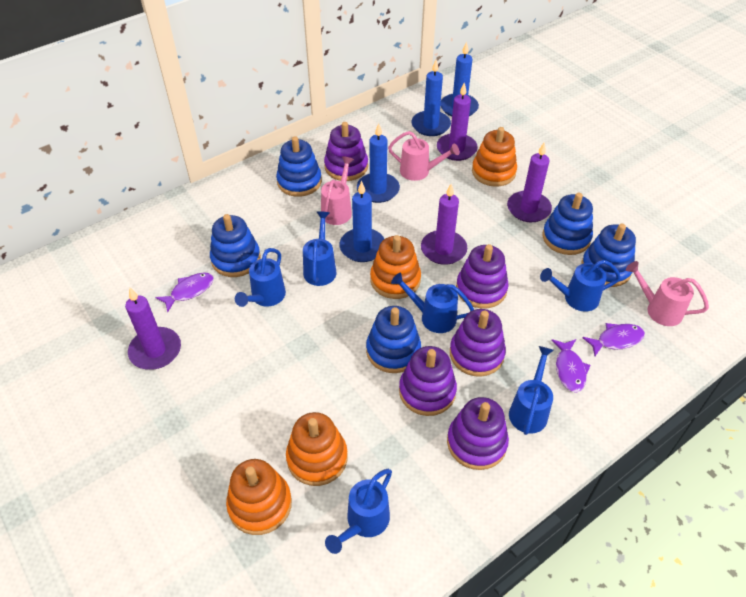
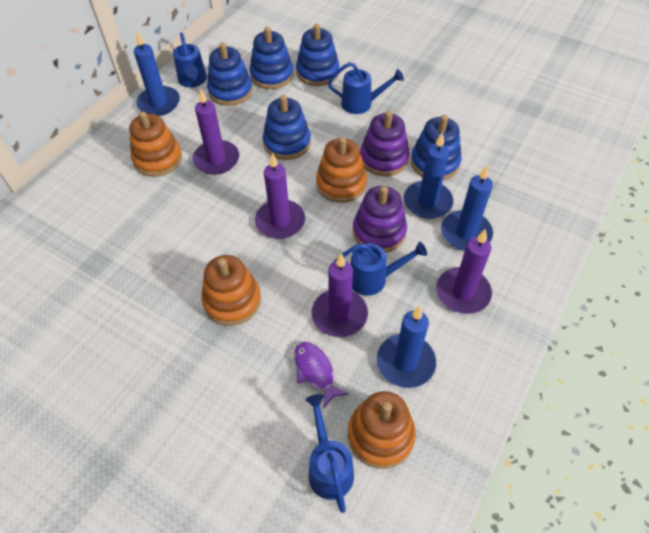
blue watering can: 6 -> 4
pink watering can: 3 -> 0
purple fish: 3 -> 1
purple stacking toy: 5 -> 2

